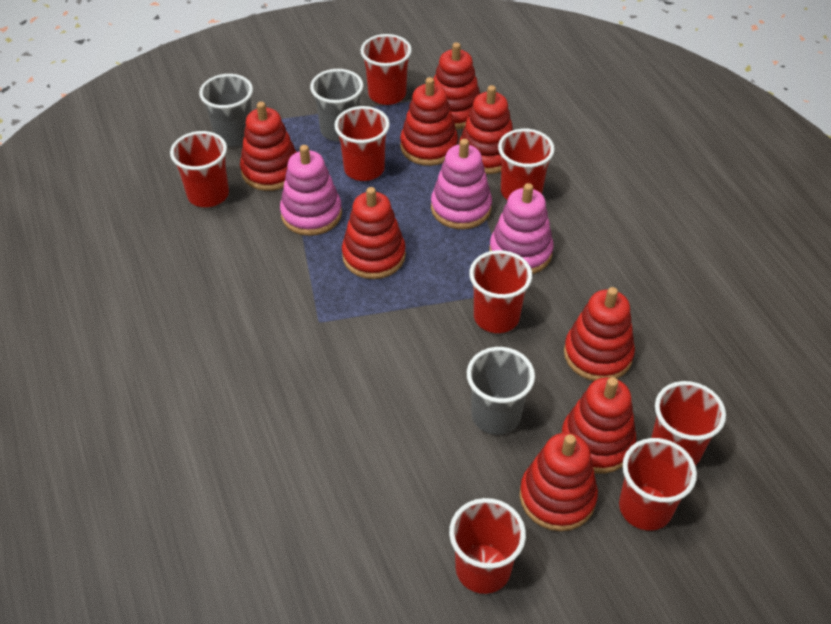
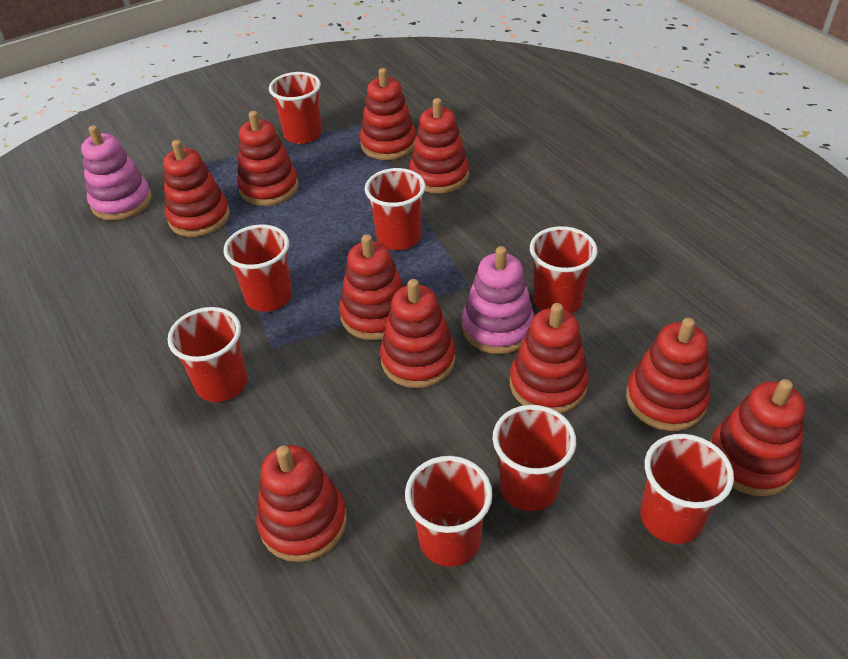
grey cup: 3 -> 0
pink stacking toy: 3 -> 2
red stacking toy: 8 -> 10

